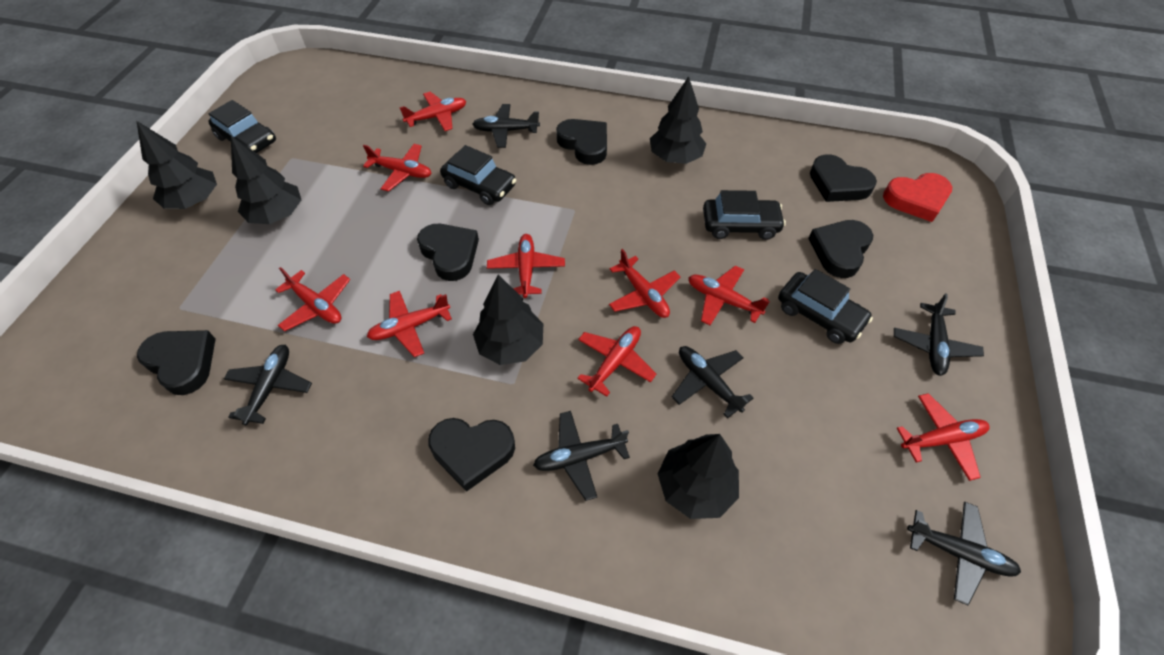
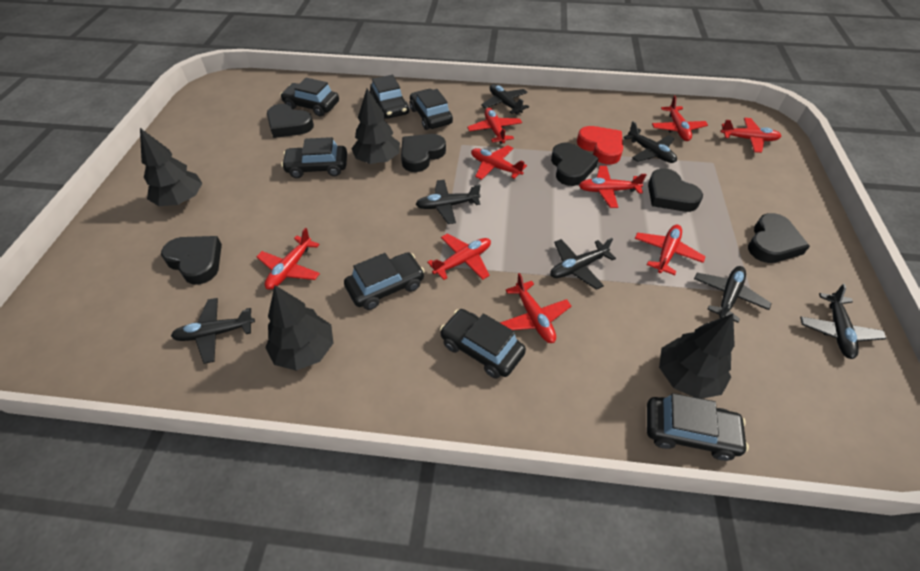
black car: 4 -> 7
black plane: 6 -> 7
black tree: 5 -> 4

